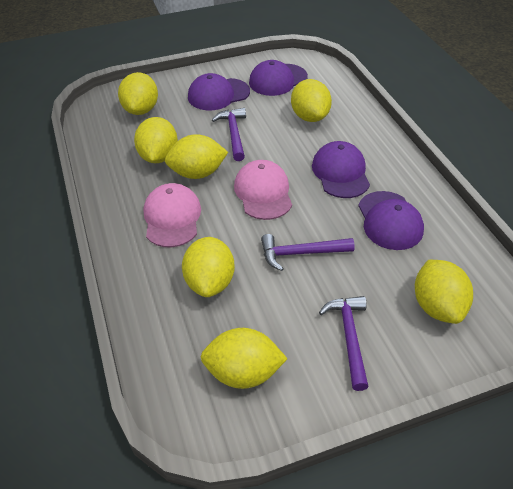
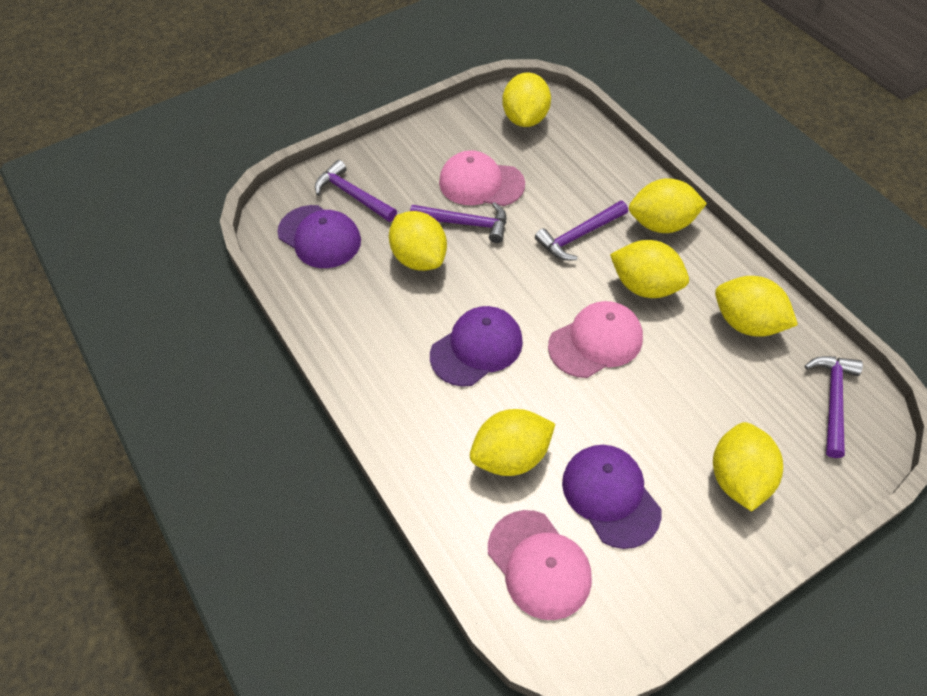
pink cap: 2 -> 3
purple cap: 4 -> 3
purple hammer: 3 -> 4

